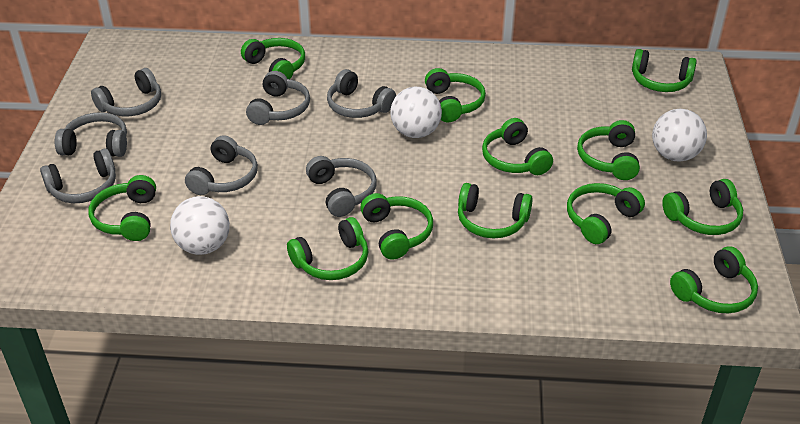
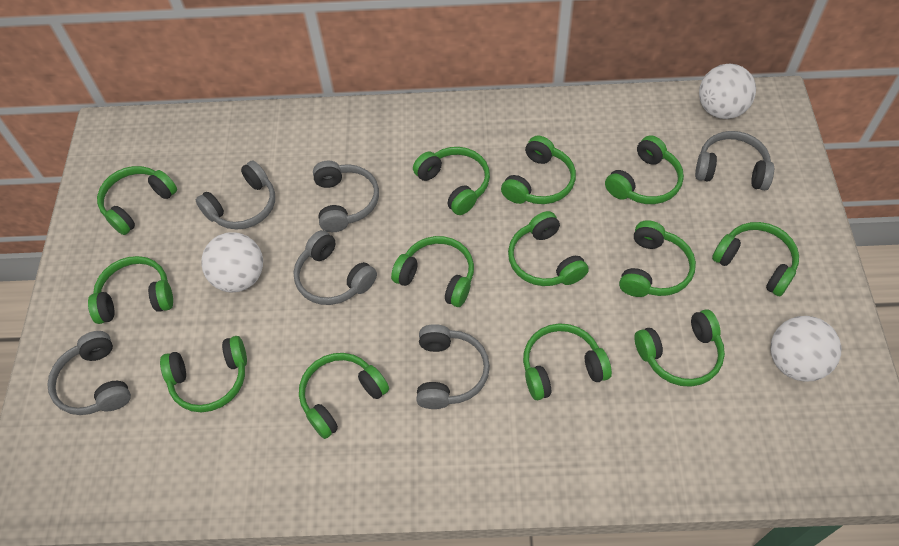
green headphones: 12 -> 13
grey headphones: 7 -> 6

